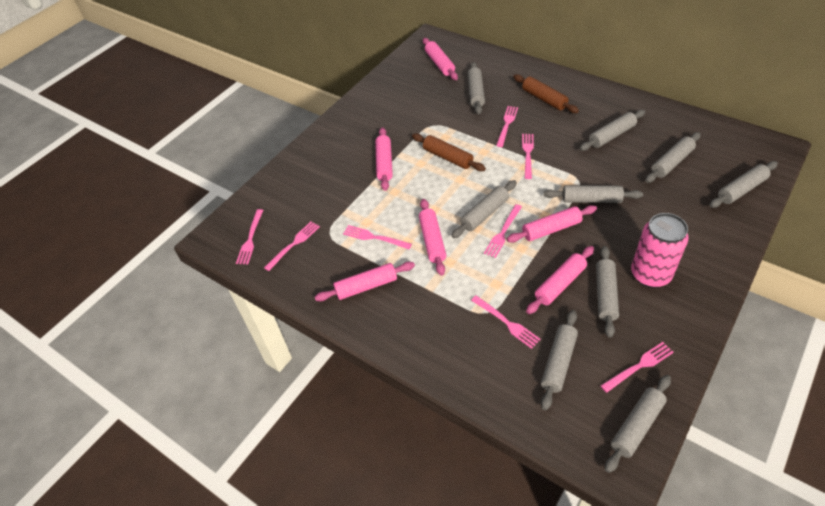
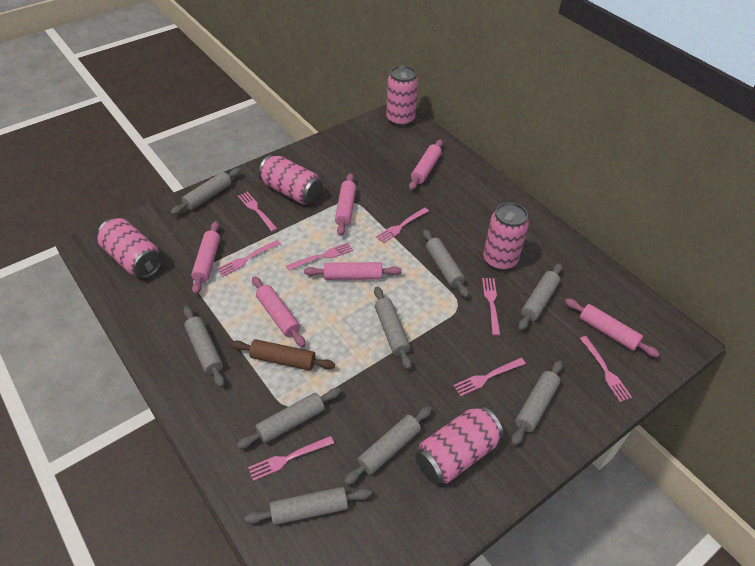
brown rolling pin: 2 -> 1
pink can: 1 -> 5

